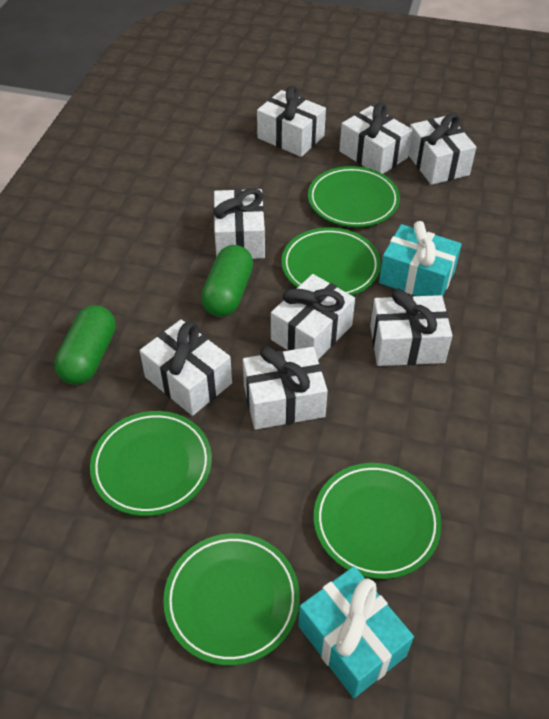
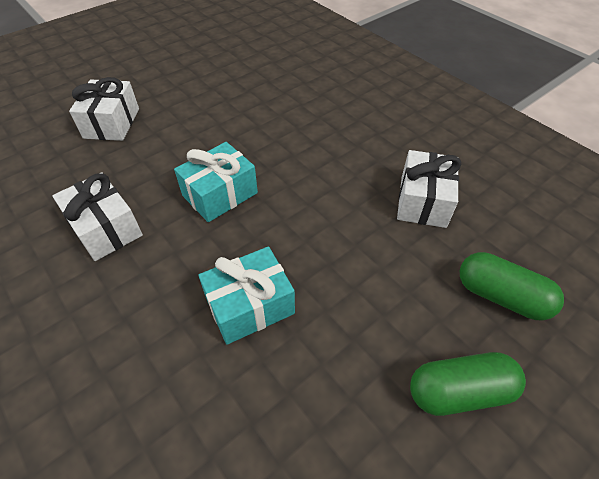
green plate: 5 -> 0
white gift: 8 -> 3

